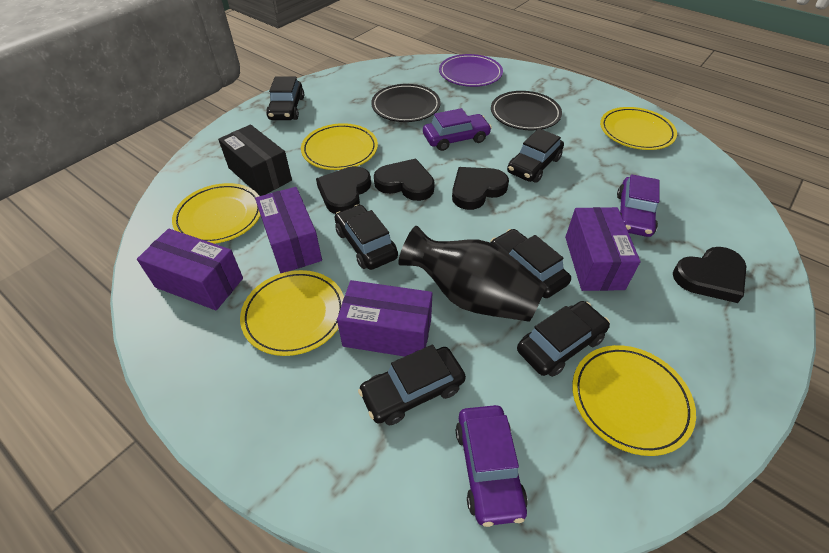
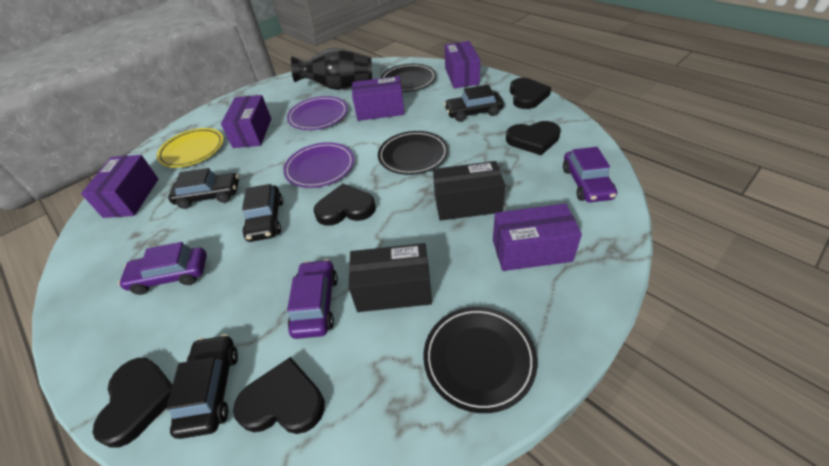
black box: 1 -> 2
black car: 6 -> 4
black heart: 4 -> 5
black plate: 2 -> 3
purple box: 4 -> 5
purple plate: 1 -> 2
yellow plate: 5 -> 1

